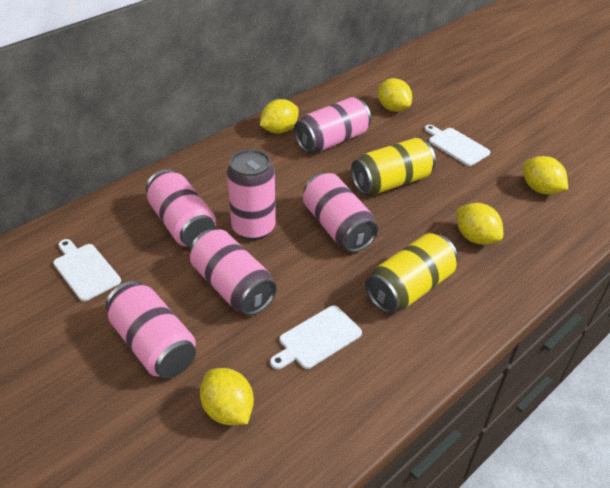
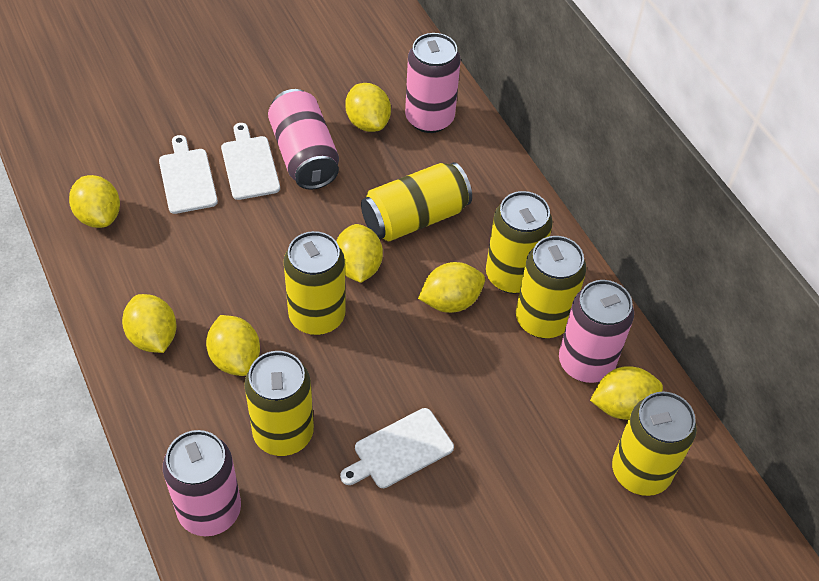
pink can: 6 -> 4
yellow can: 2 -> 6
yellow lemon: 5 -> 7

